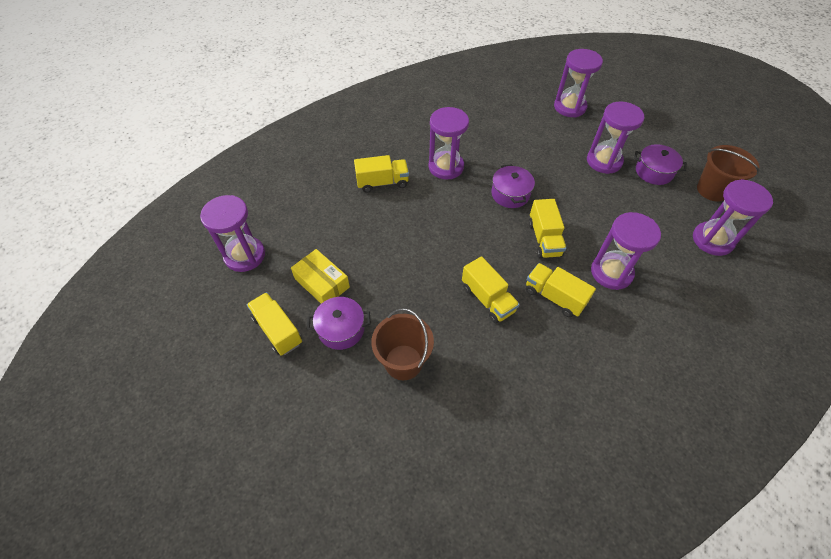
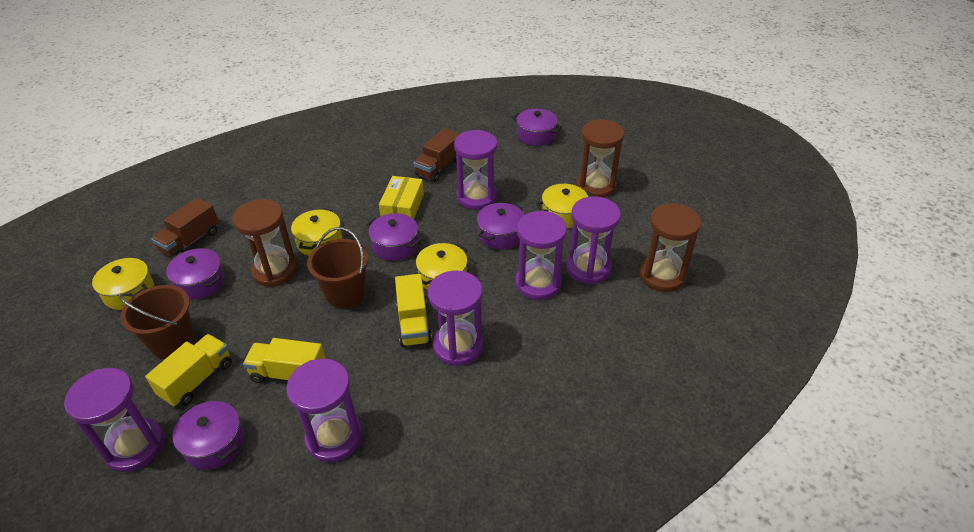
brown hourglass: 0 -> 3
brown truck: 0 -> 2
purple pot: 3 -> 5
yellow pot: 0 -> 4
yellow truck: 5 -> 3

